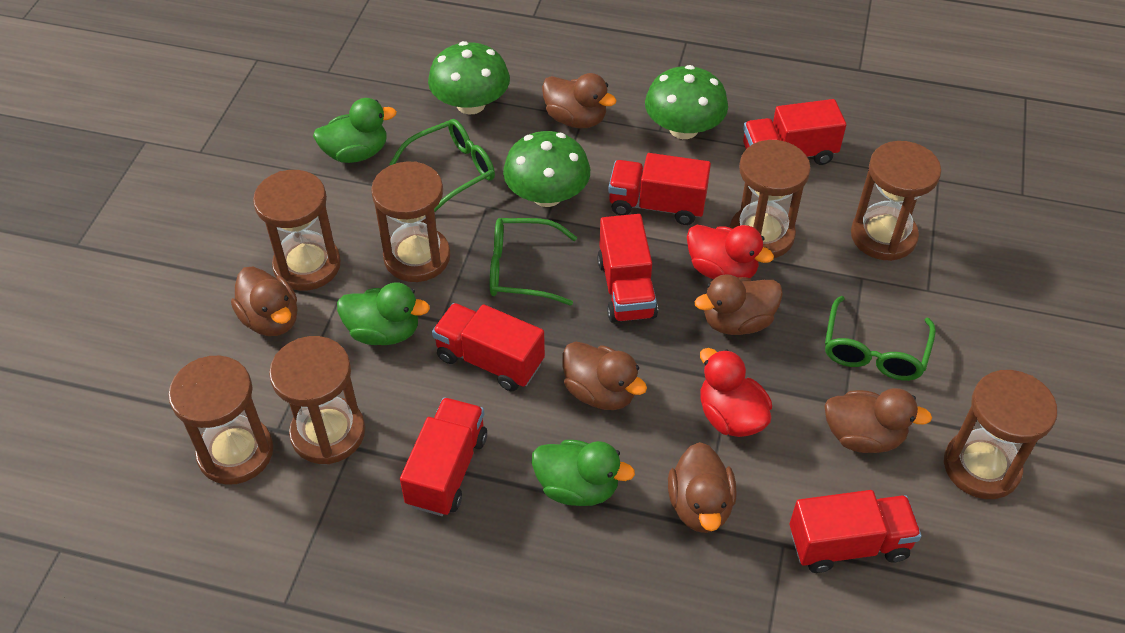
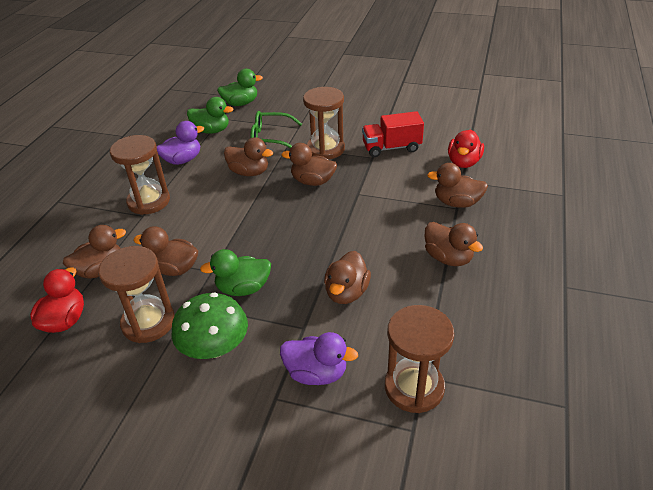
brown duck: 6 -> 7
brown hourglass: 7 -> 4
green glasses: 3 -> 1
green mushroom: 3 -> 1
purple duck: 0 -> 2
red truck: 6 -> 1

